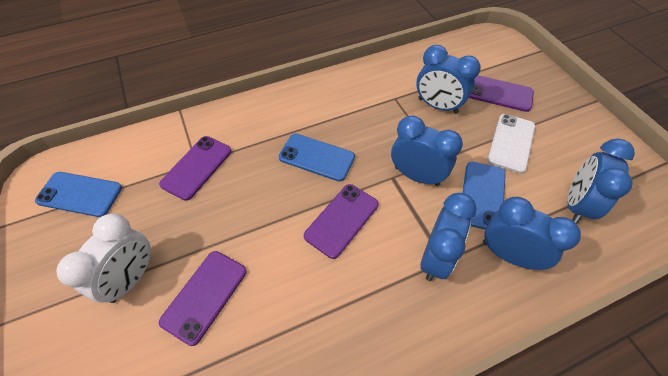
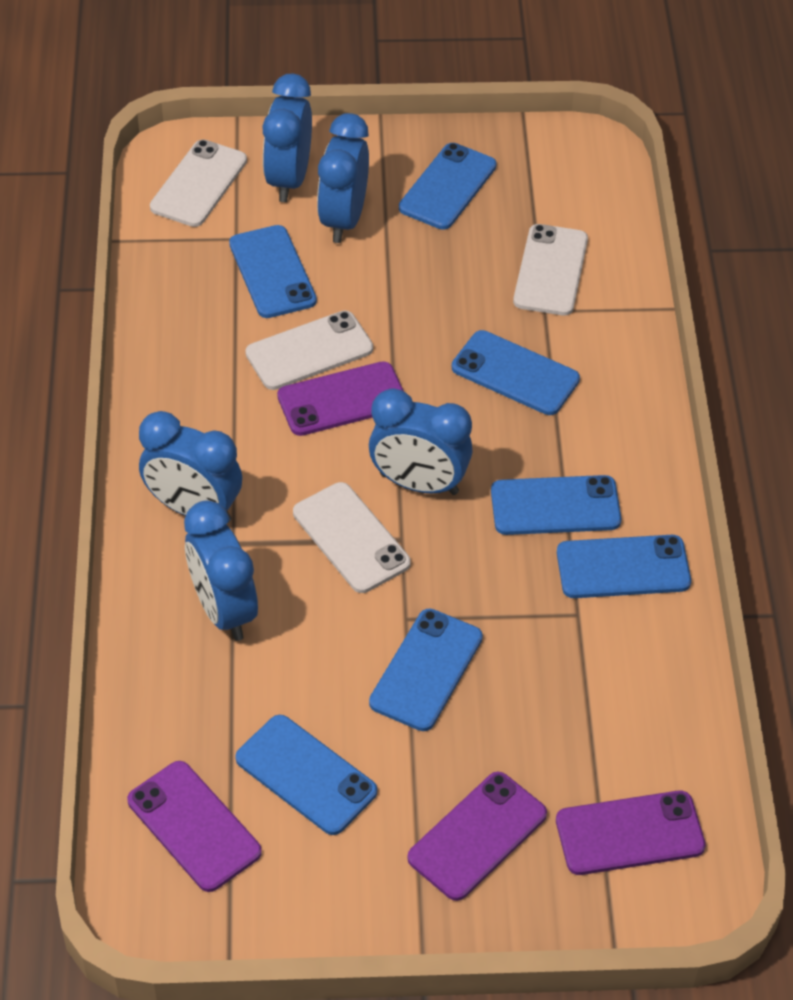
blue phone: 3 -> 7
white clock: 1 -> 0
white phone: 1 -> 4

